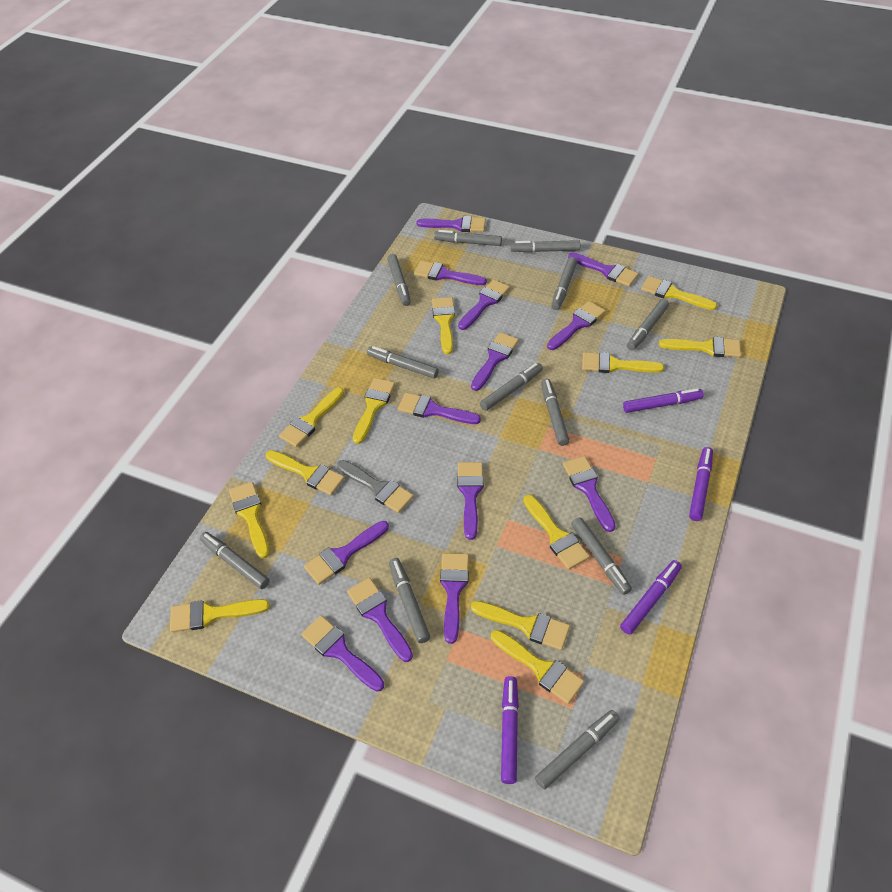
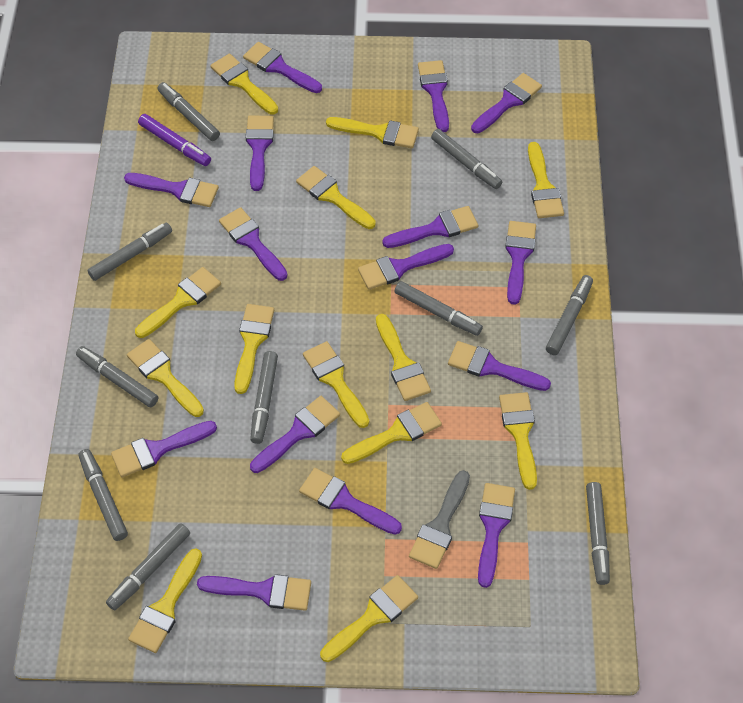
grey marker: 12 -> 10
purple brush: 13 -> 15
purple marker: 4 -> 1
yellow brush: 12 -> 13

